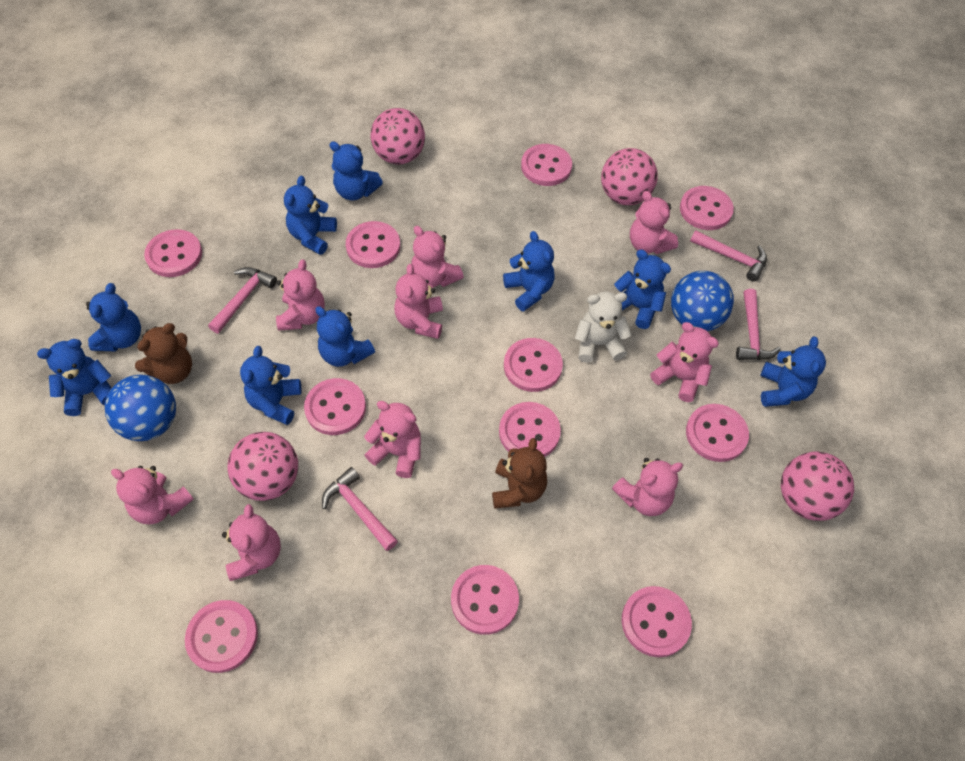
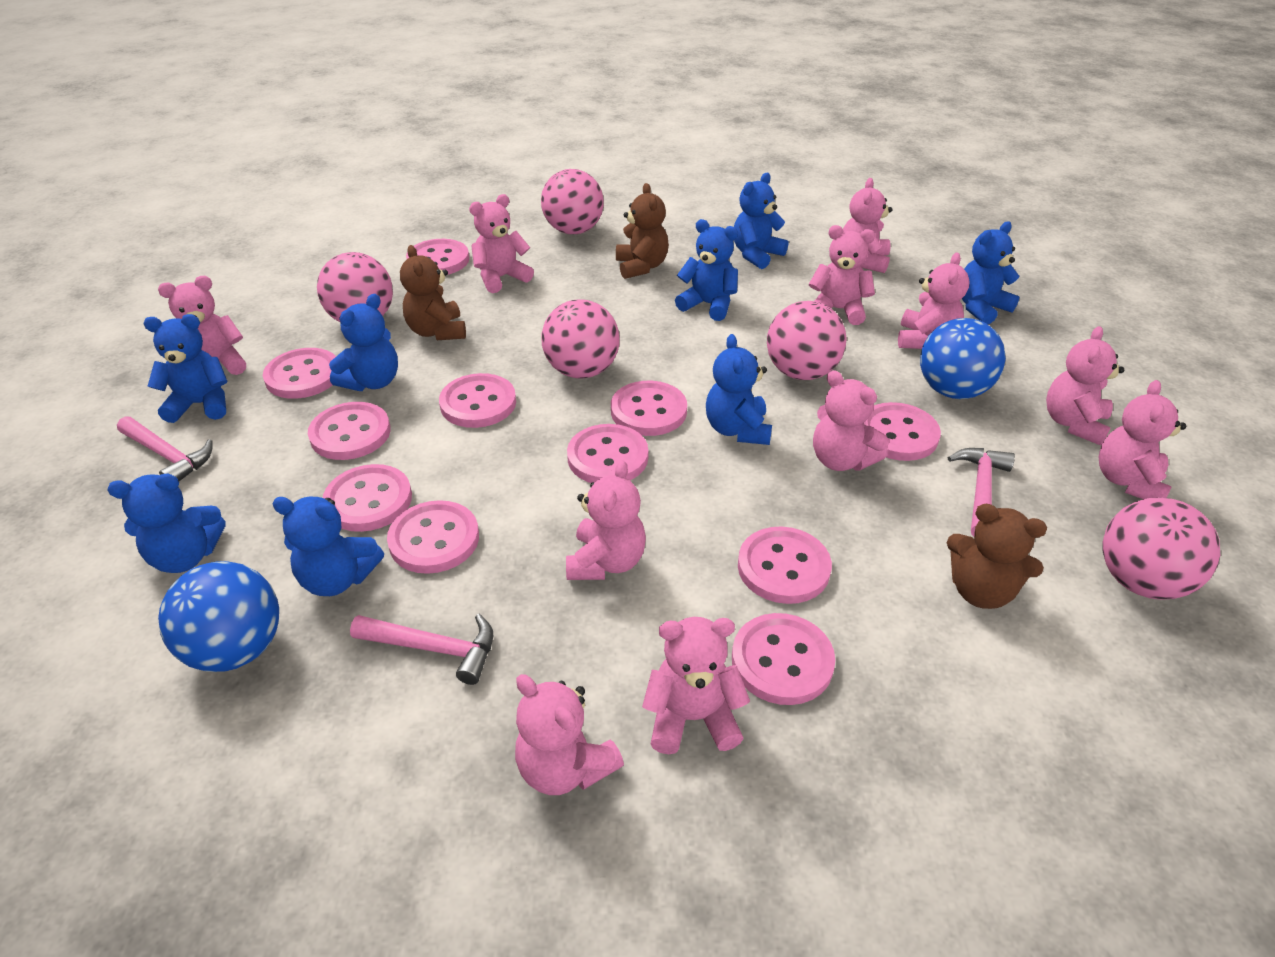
blue teddy bear: 9 -> 8
brown teddy bear: 2 -> 3
pink ball: 4 -> 5
pink hammer: 4 -> 3
pink teddy bear: 9 -> 11
white teddy bear: 1 -> 0

